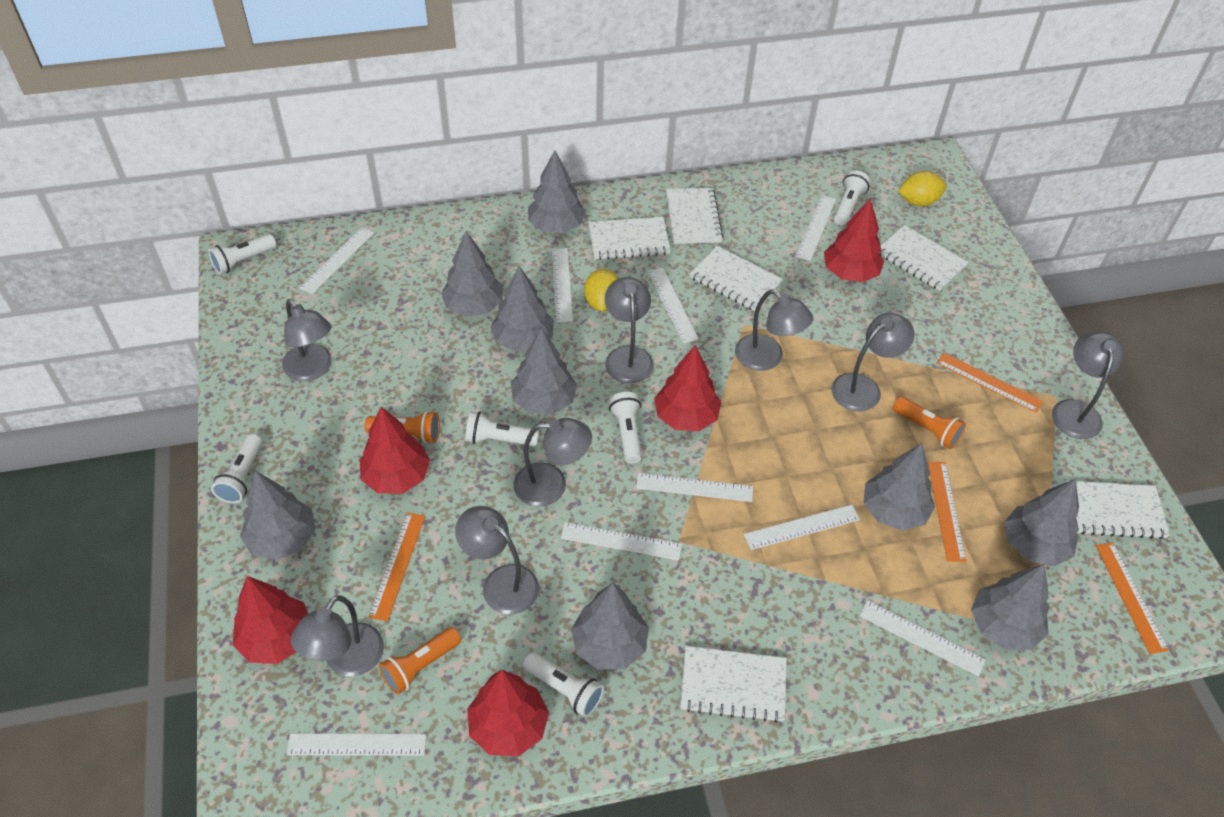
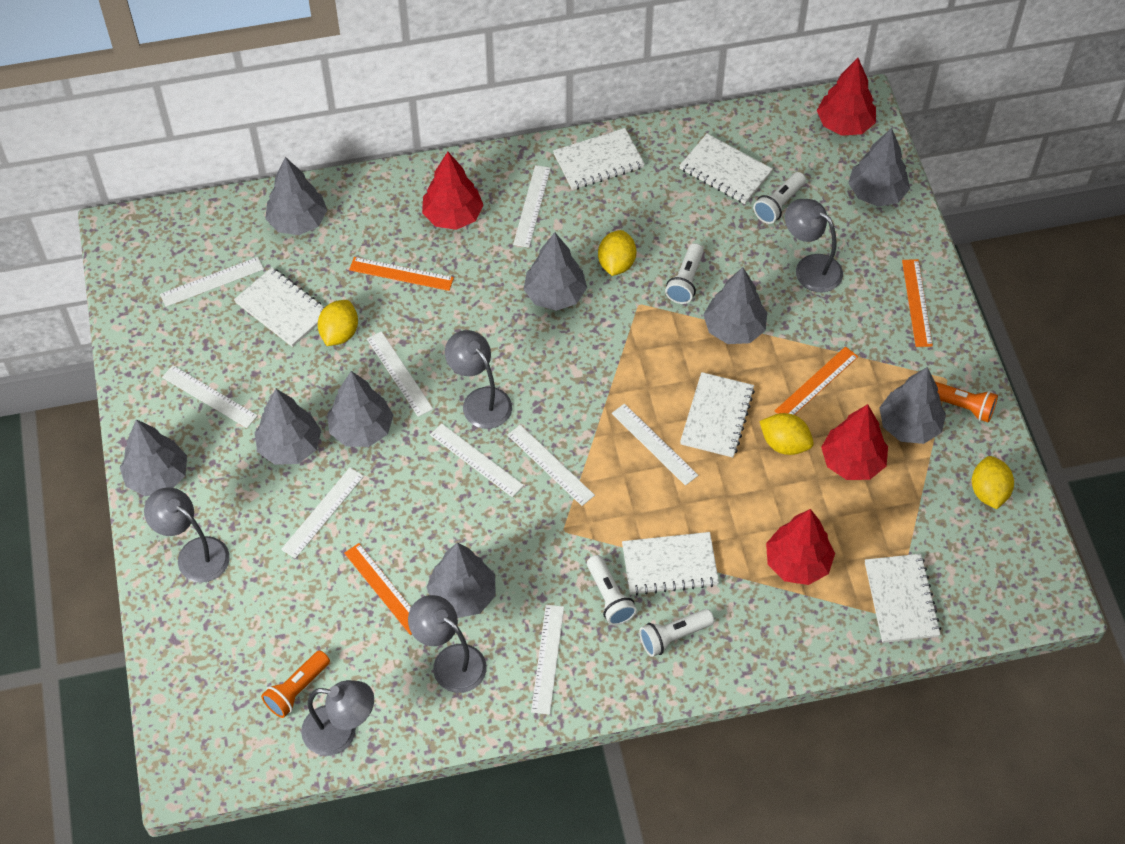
grey lamp: 8 -> 5
orange flashlight: 3 -> 2
red tree: 5 -> 4
white flashlight: 6 -> 4
yellow lemon: 2 -> 4

